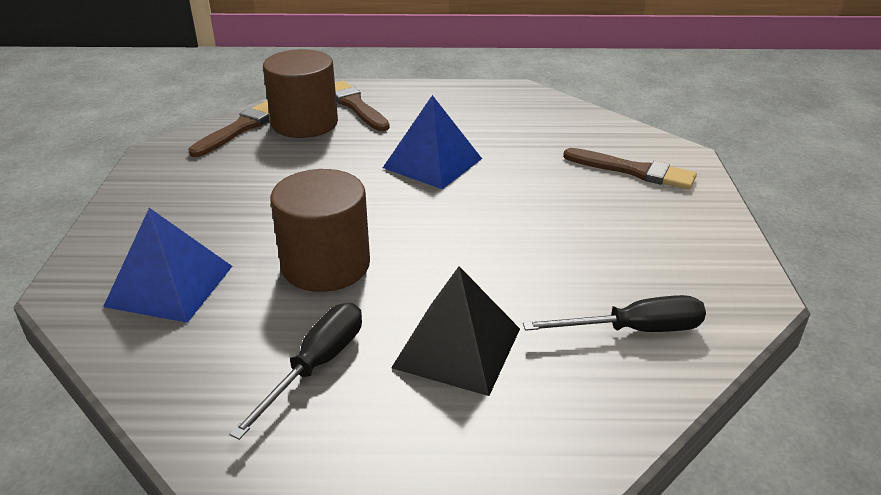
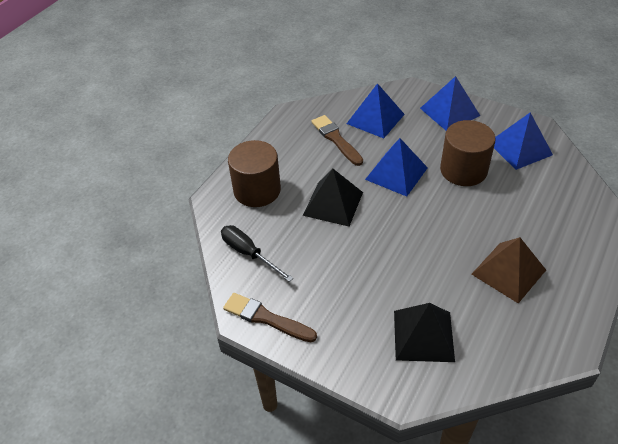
black pyramid: 1 -> 2
black screwdriver: 2 -> 1
blue pyramid: 2 -> 4
brown brush: 3 -> 2
brown pyramid: 0 -> 1

